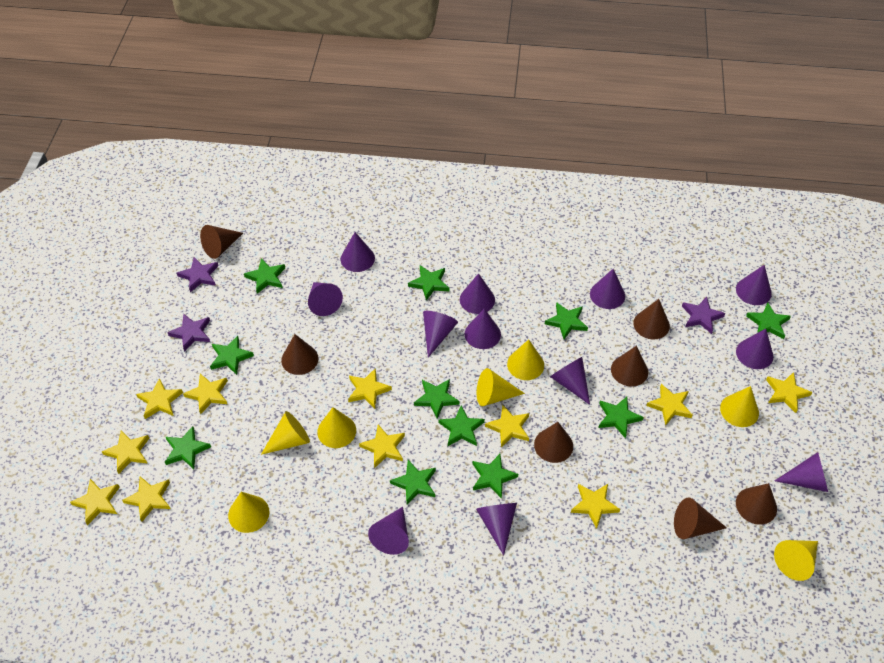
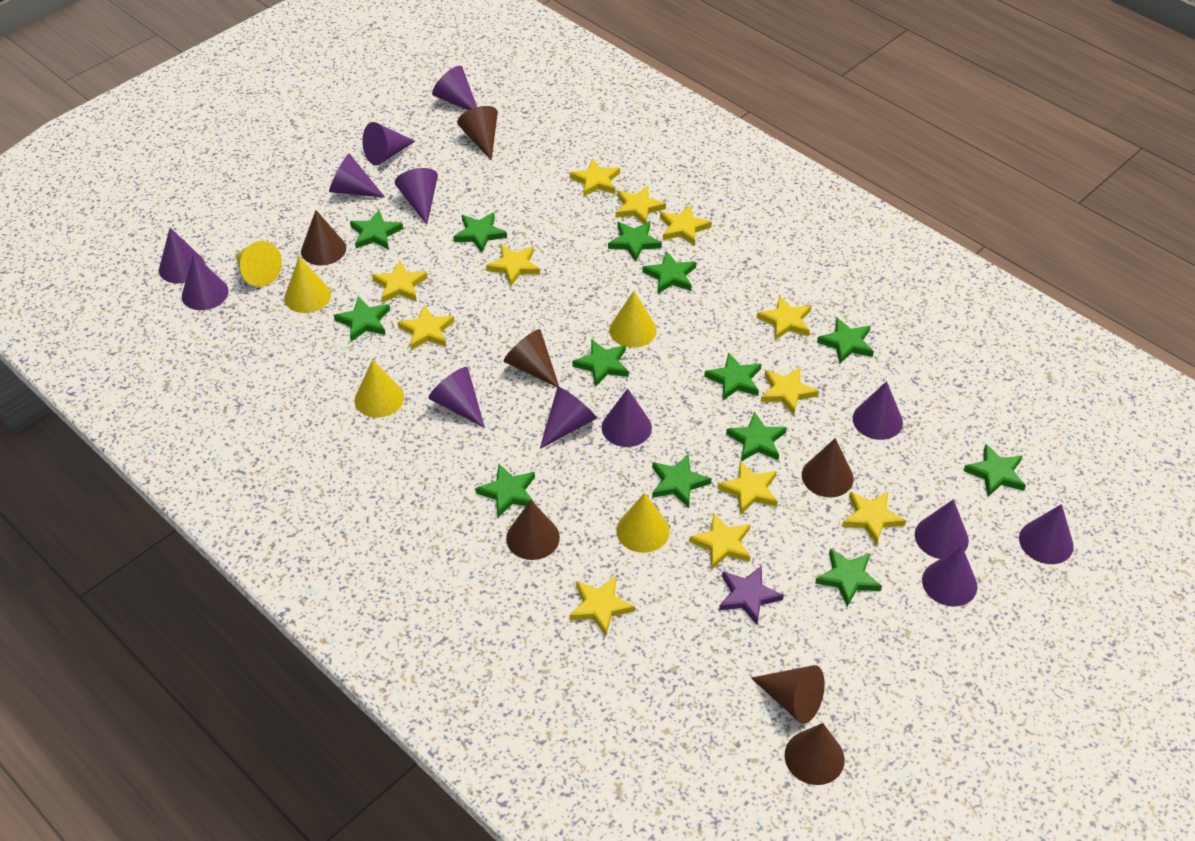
green star: 11 -> 13
purple cone: 12 -> 13
purple star: 3 -> 1
yellow cone: 7 -> 5
yellow star: 11 -> 12

